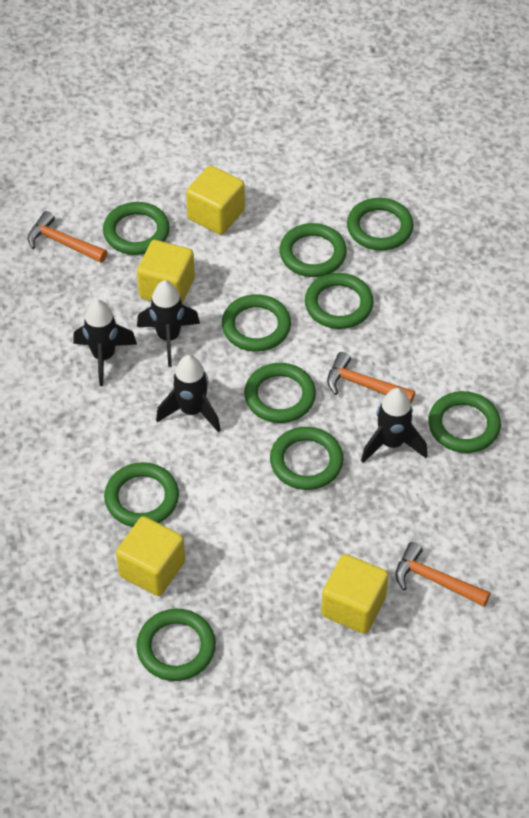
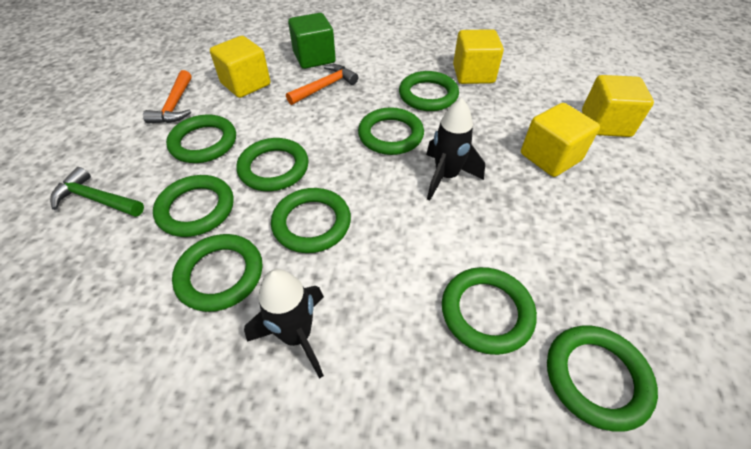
black rocket: 4 -> 2
green cube: 0 -> 1
green hammer: 0 -> 1
green ring: 10 -> 9
orange hammer: 3 -> 2

